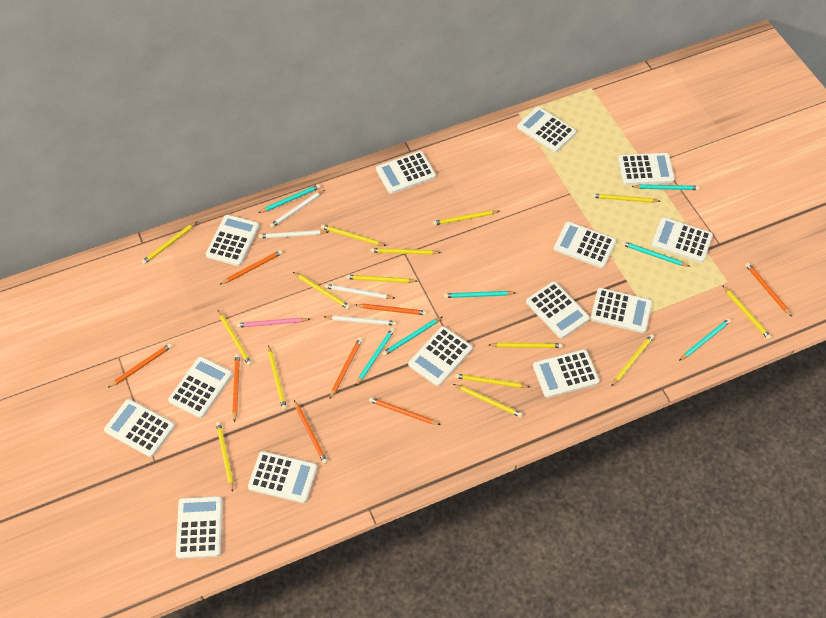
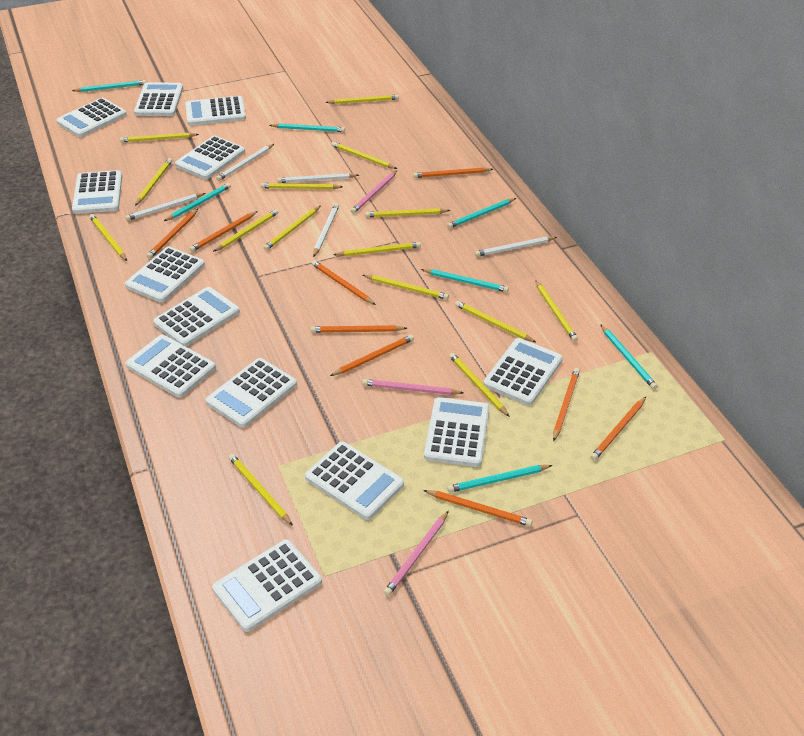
orange pencil: 8 -> 9
pink pencil: 1 -> 3
white calculator: 14 -> 13
white pencil: 4 -> 5

